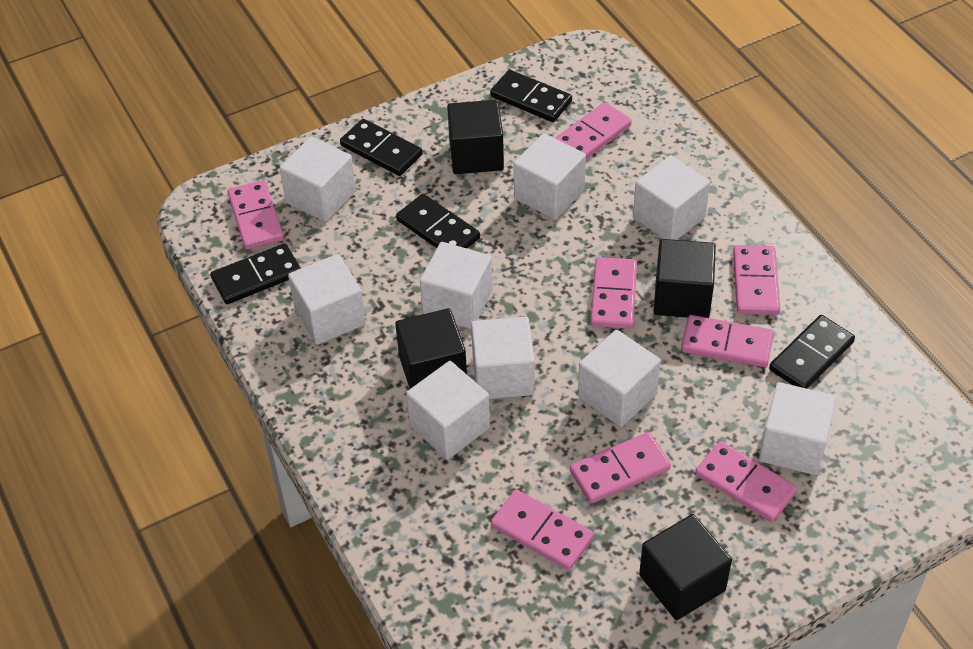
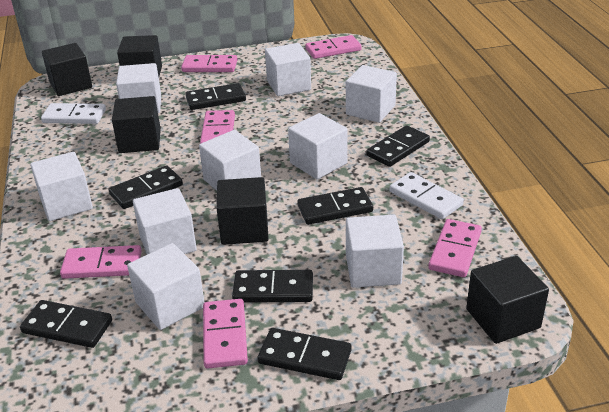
black cube: 4 -> 5
black domino: 5 -> 7
pink domino: 8 -> 6
white domino: 0 -> 2

